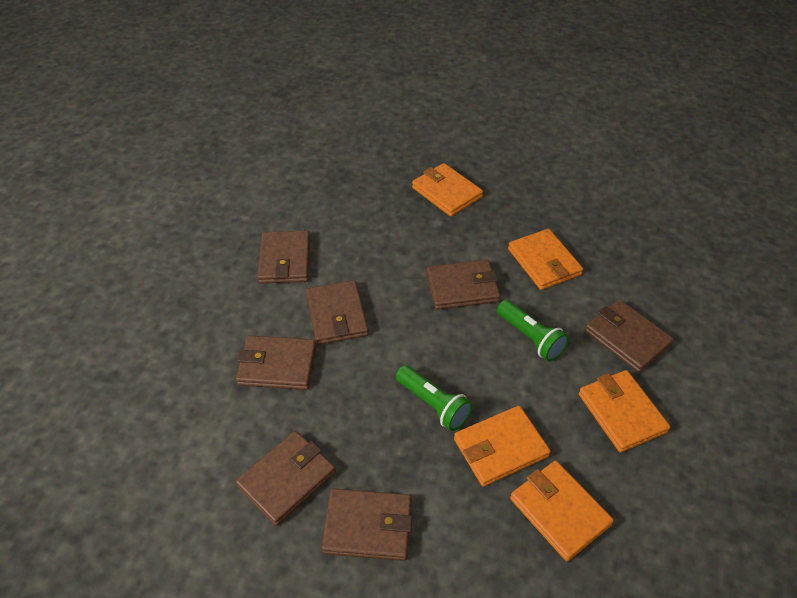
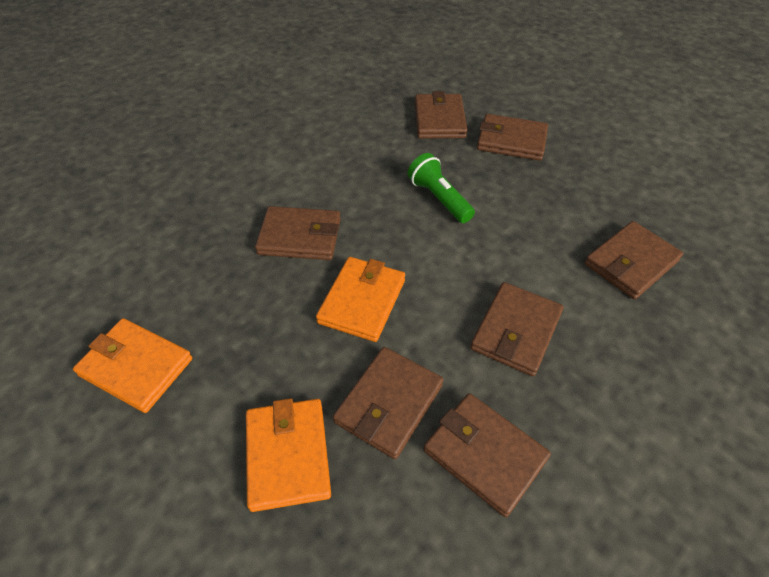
green flashlight: 2 -> 1
orange wallet: 5 -> 3

